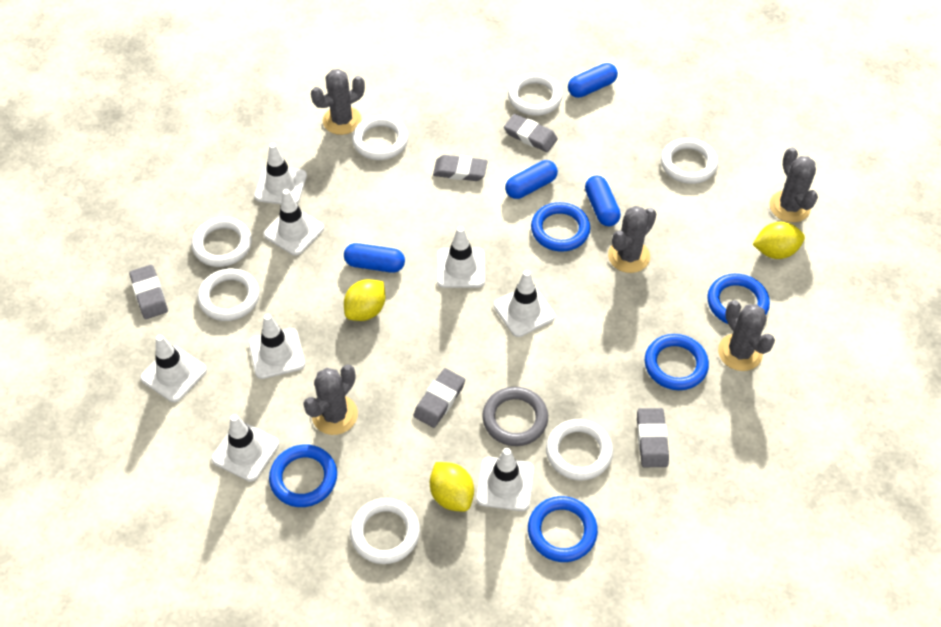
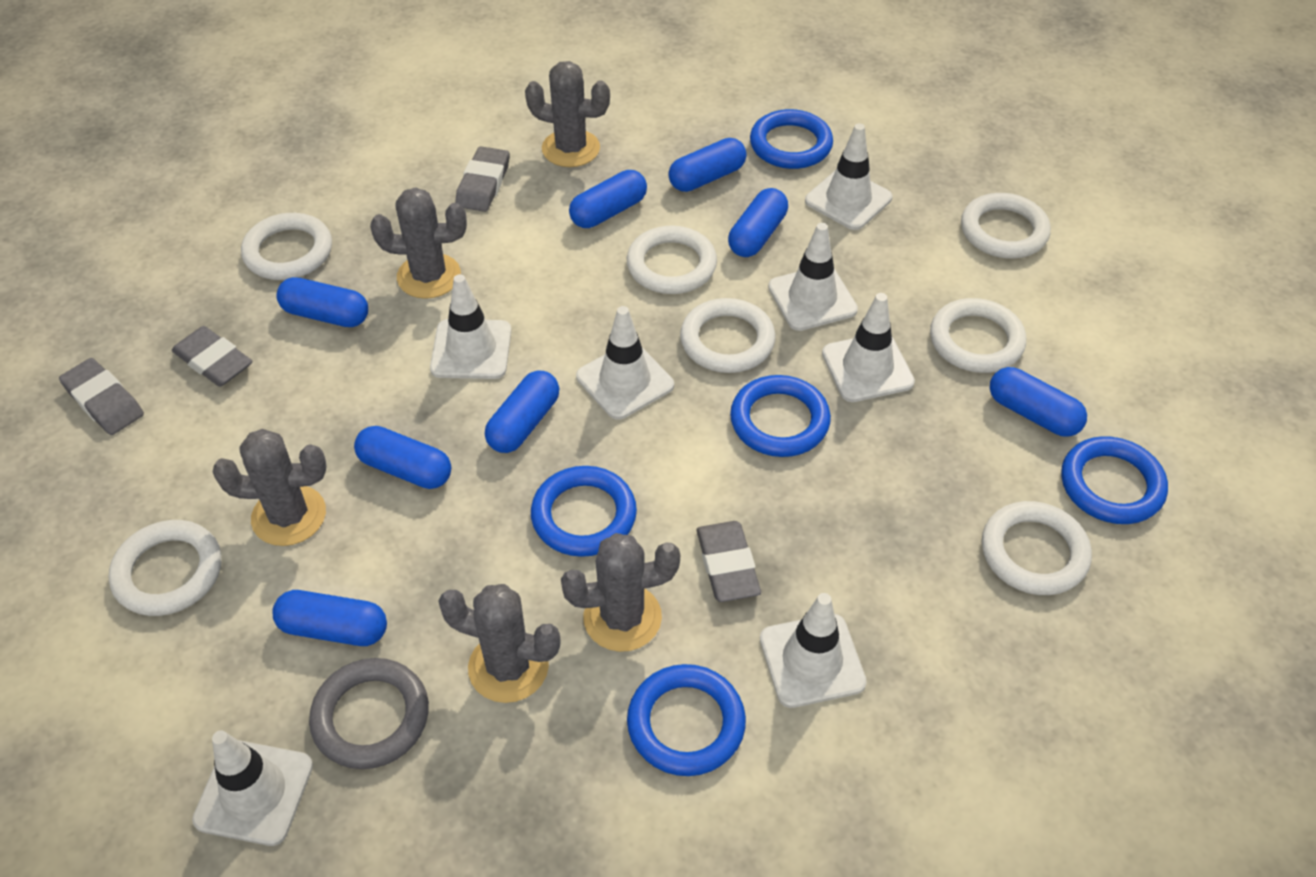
blue capsule: 4 -> 8
grey eraser: 5 -> 4
white traffic cone: 8 -> 7
yellow lemon: 3 -> 0

